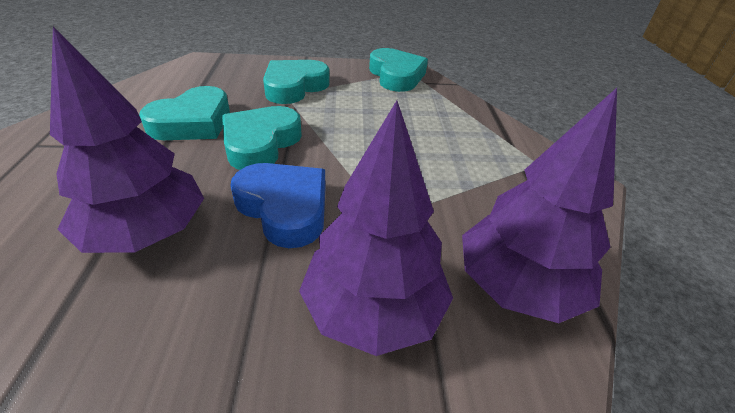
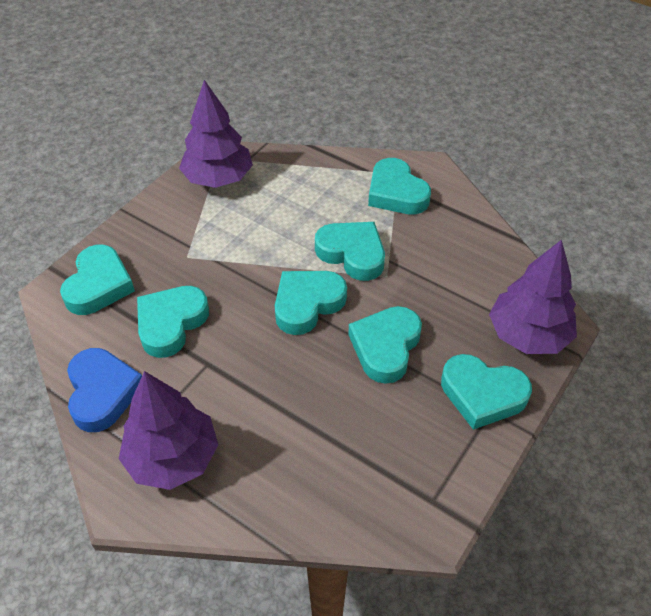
turquoise heart: 4 -> 7

